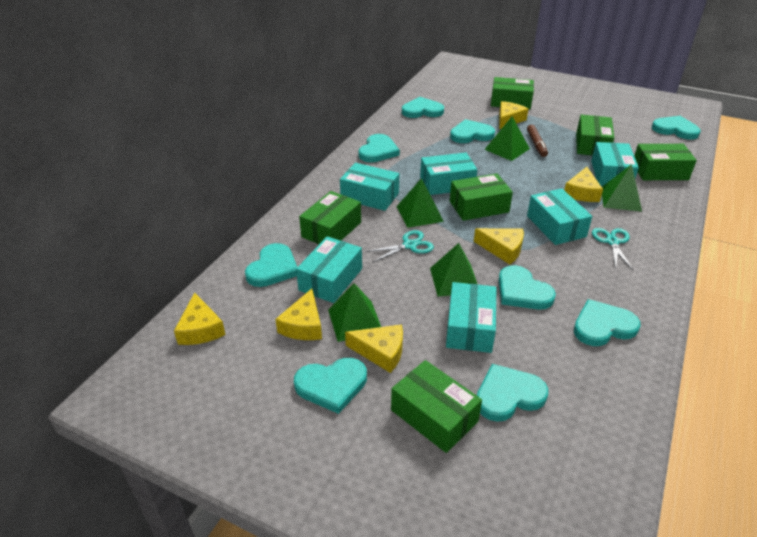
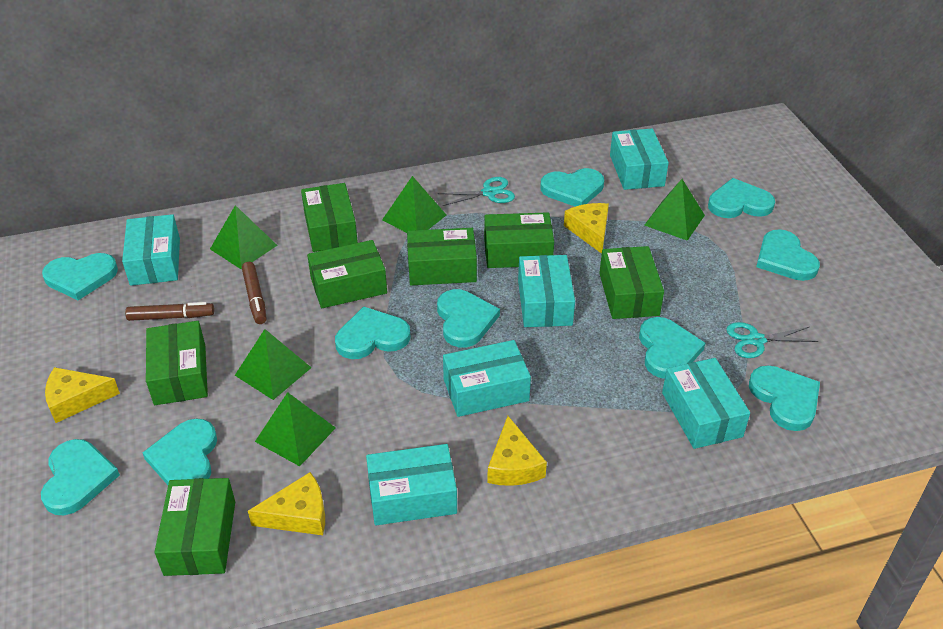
brown marker: 1 -> 2
green box: 6 -> 7
turquoise heart: 9 -> 10
yellow cheese: 6 -> 4

